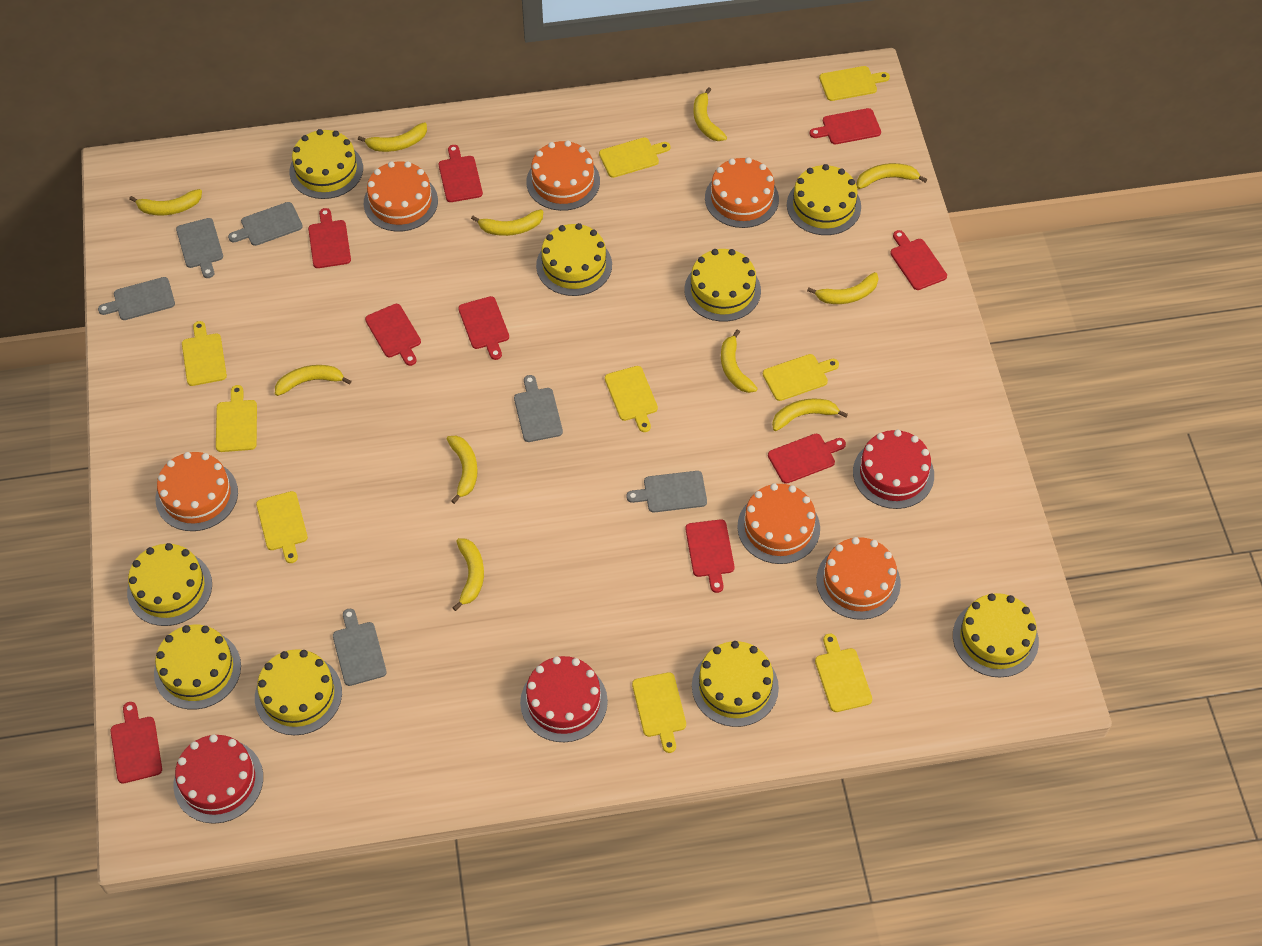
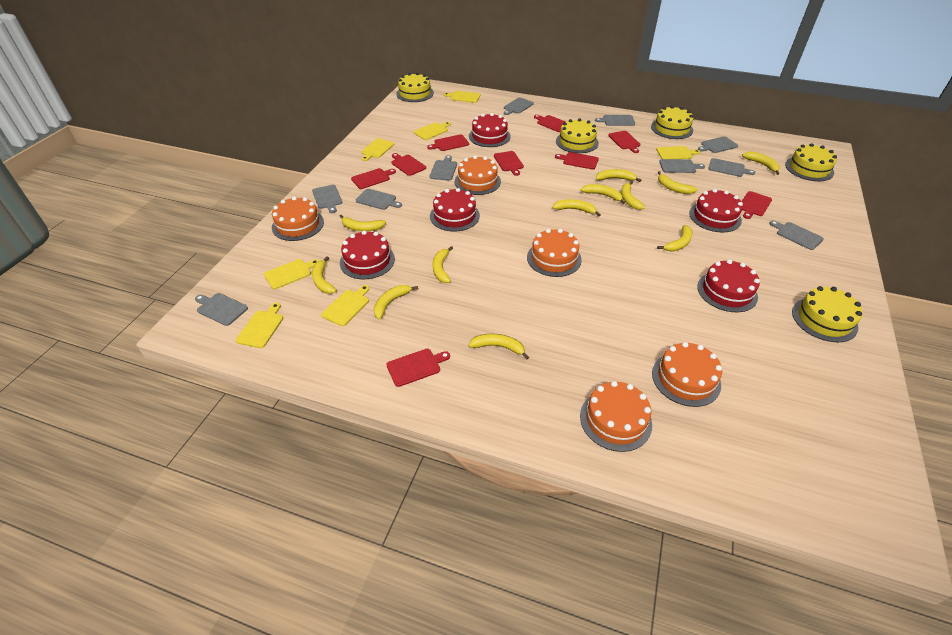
grey cutting board: 6 -> 10
orange cake: 6 -> 5
red cake: 3 -> 5
yellow banana: 11 -> 12
yellow cake: 9 -> 5
yellow cutting board: 9 -> 7

